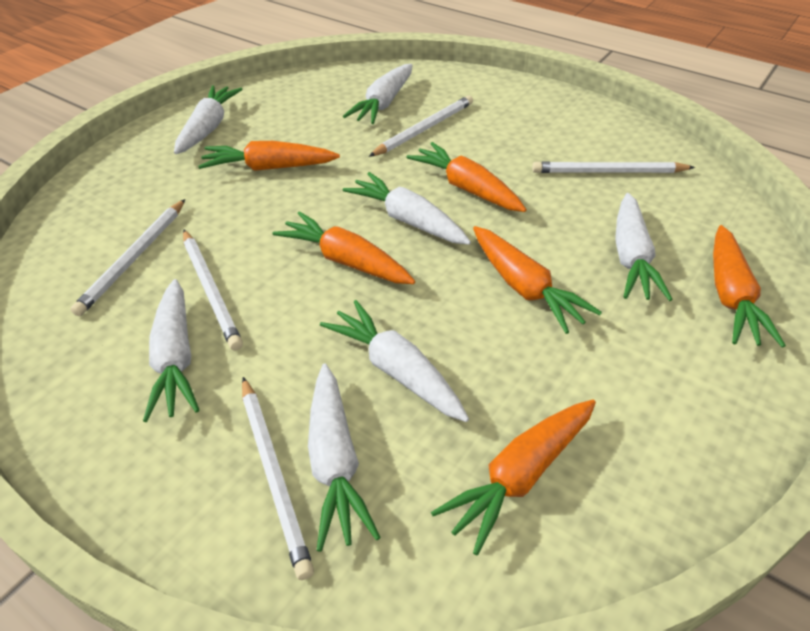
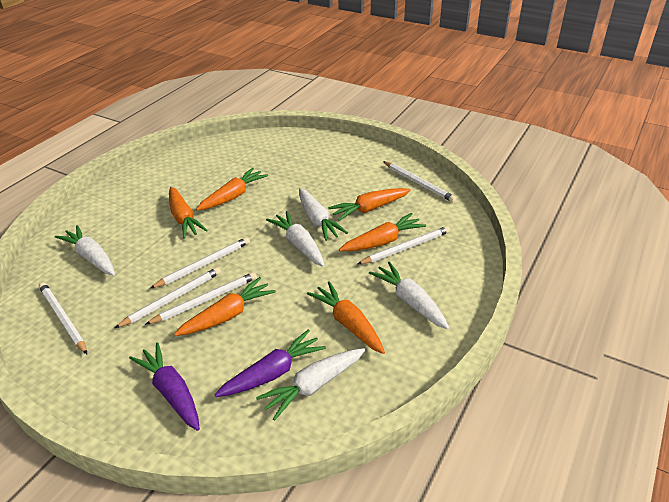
purple carrot: 0 -> 2
white carrot: 7 -> 5
white pencil: 5 -> 6

